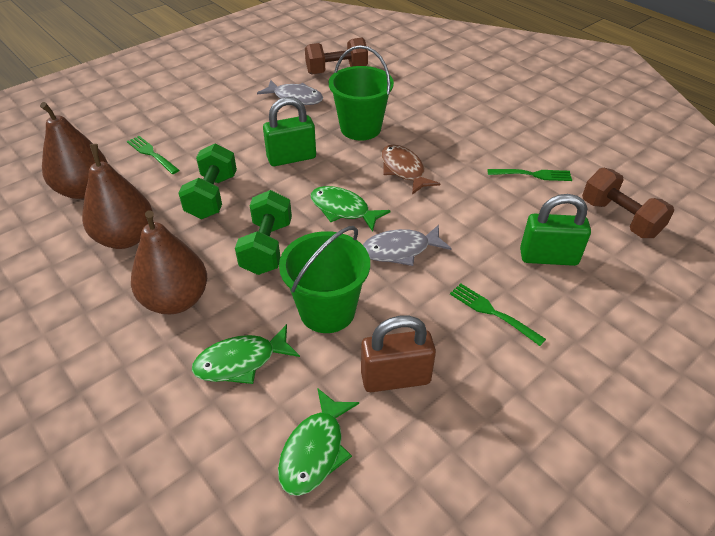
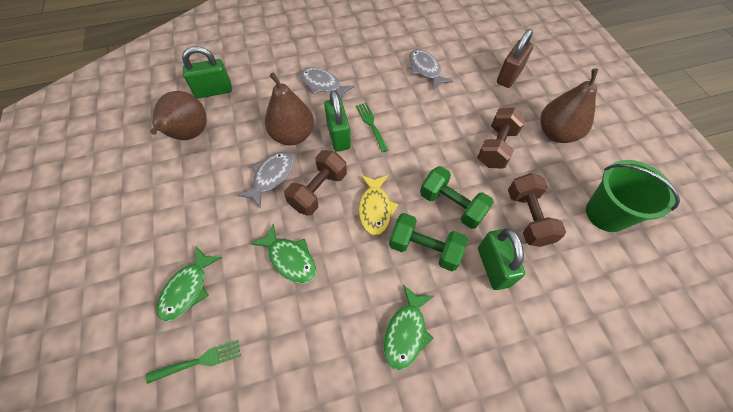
brown dumbbell: 2 -> 3
brown fish: 1 -> 0
green bucket: 2 -> 1
green fork: 3 -> 2
green padlock: 2 -> 3
grey fish: 2 -> 3
yellow fish: 0 -> 1

